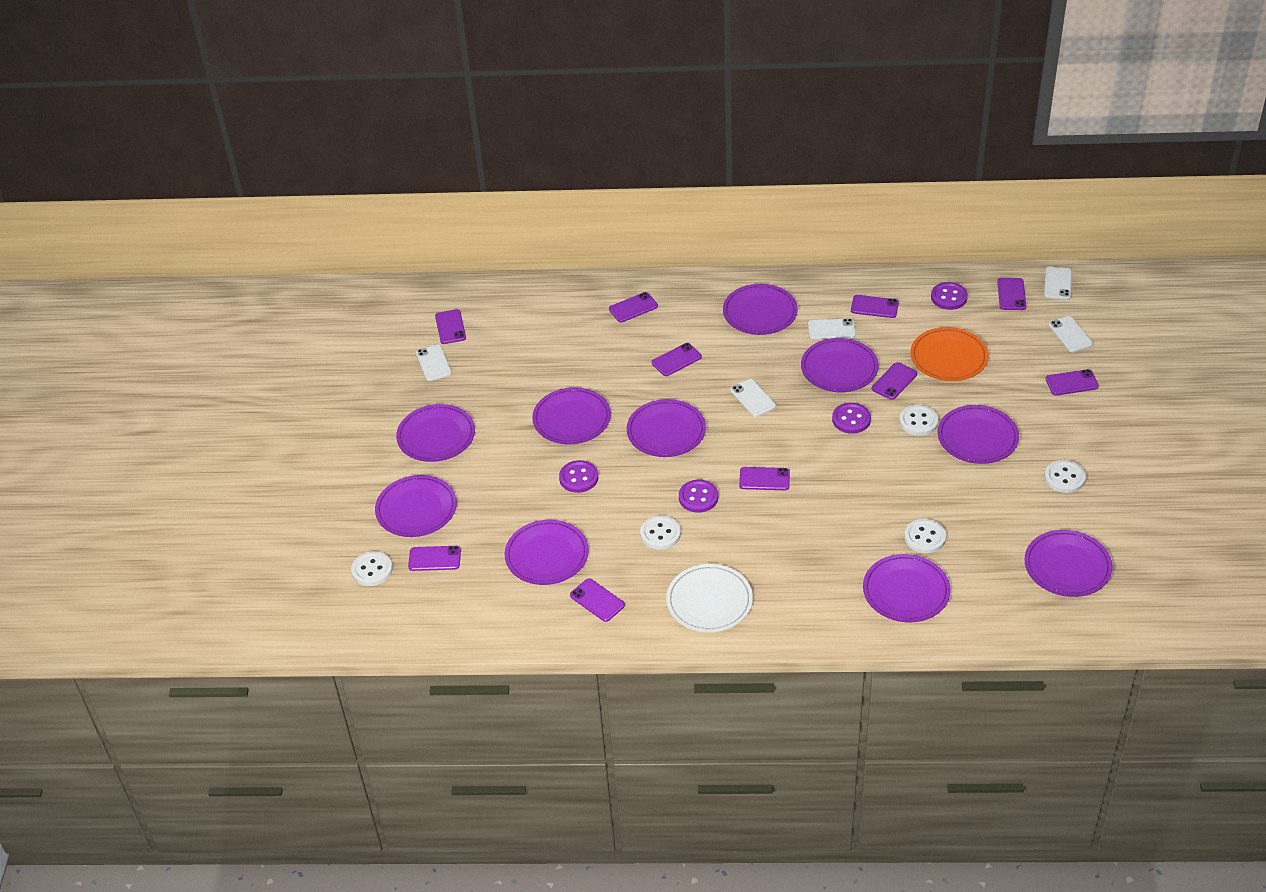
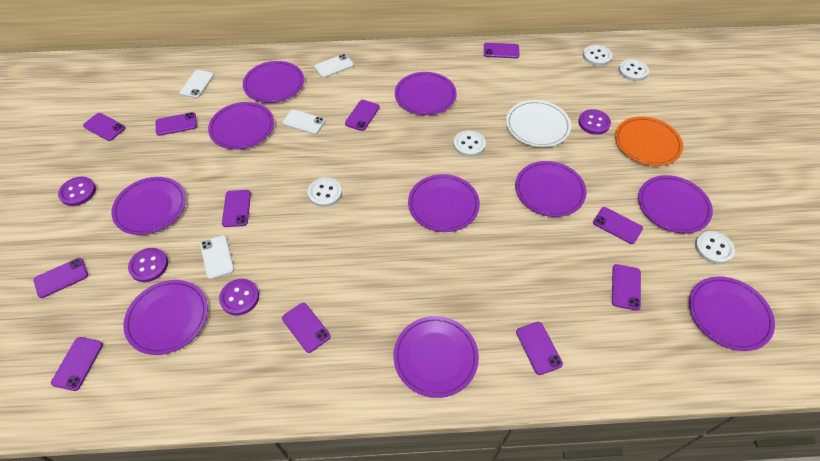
purple phone: 10 -> 11
white phone: 5 -> 4

